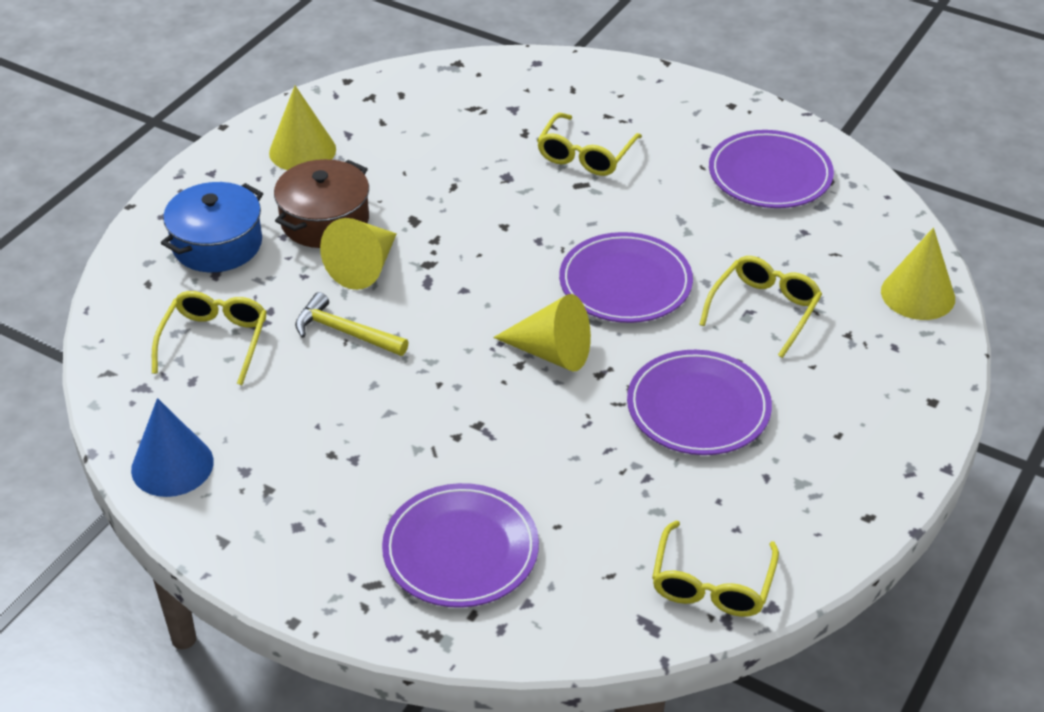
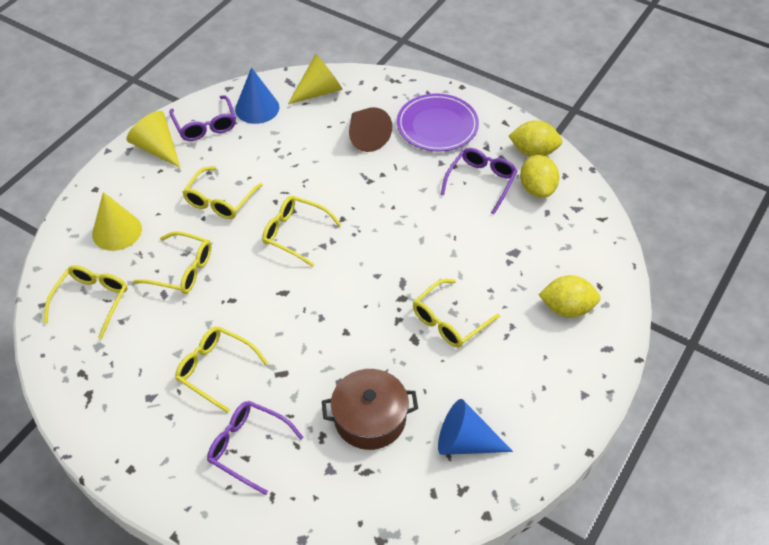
blue cone: 1 -> 2
blue pot: 1 -> 0
brown cone: 0 -> 1
purple glasses: 0 -> 3
purple plate: 4 -> 1
yellow cone: 4 -> 3
yellow glasses: 4 -> 6
yellow hammer: 1 -> 0
yellow lemon: 0 -> 3

